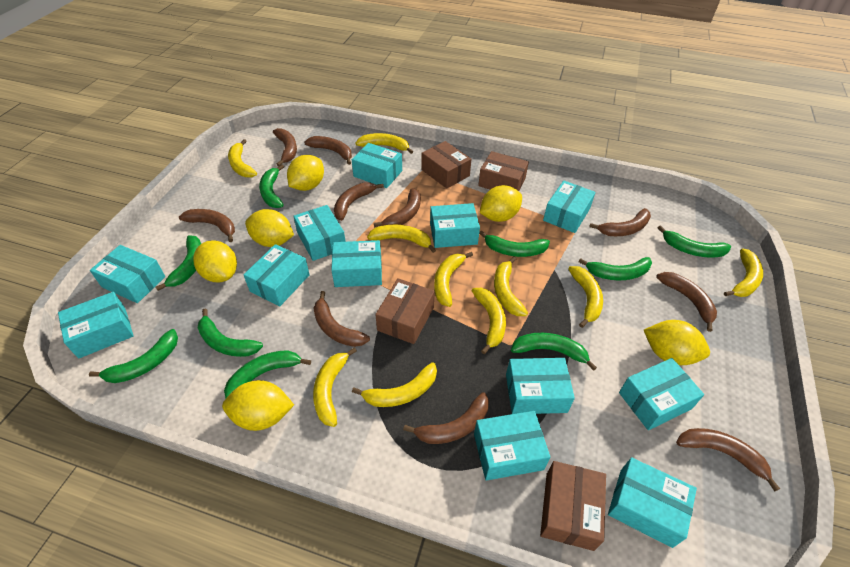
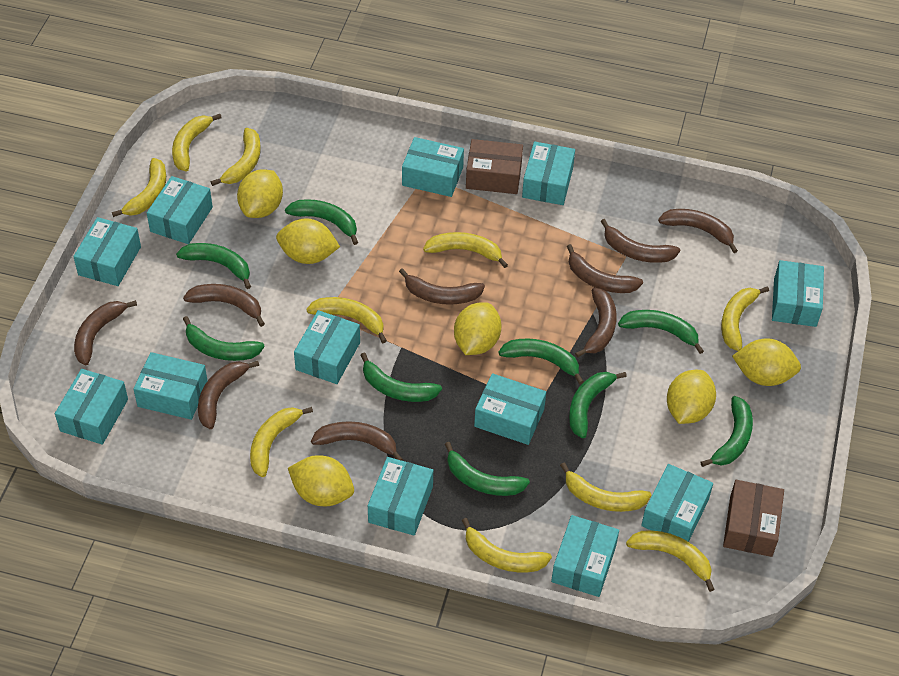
brown banana: 10 -> 9
brown box: 4 -> 2

